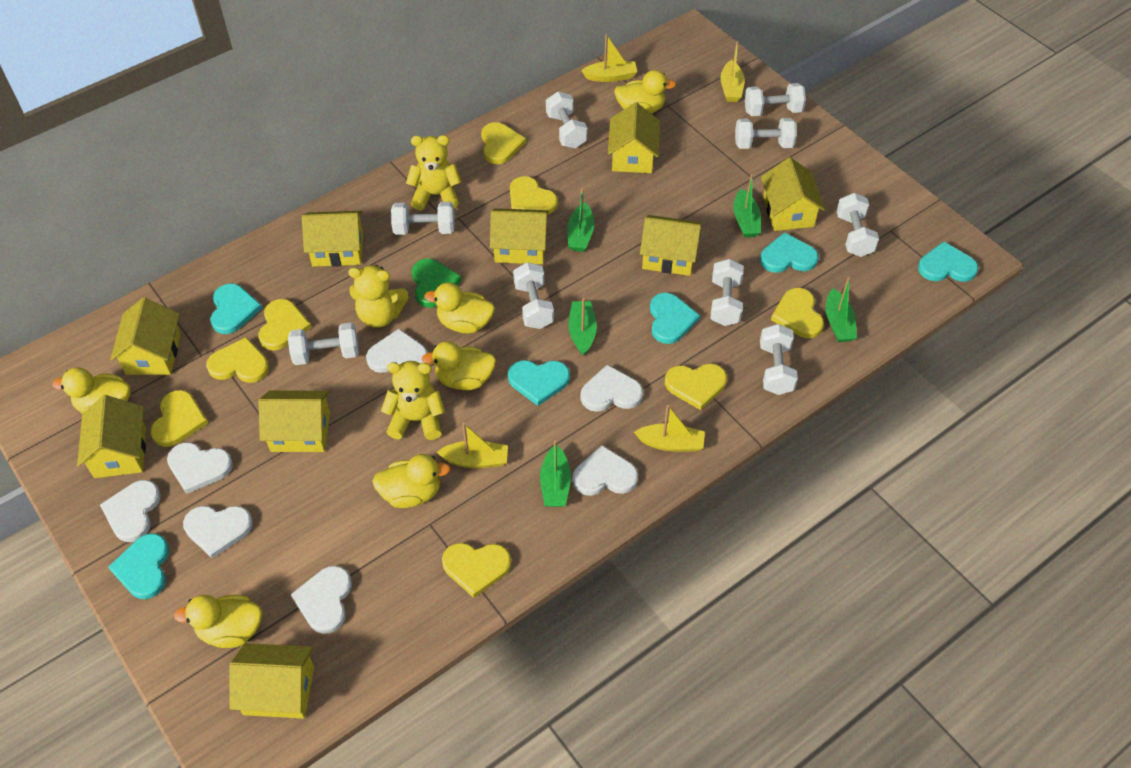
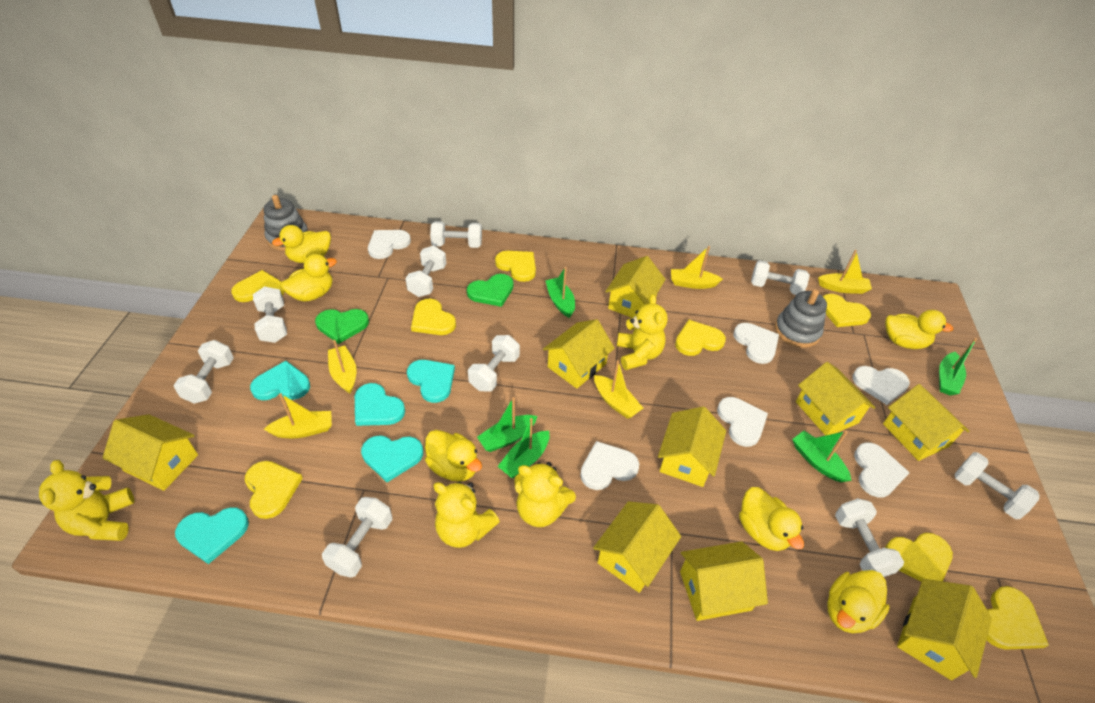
green heart: 1 -> 2
grey stacking toy: 0 -> 2
turquoise heart: 6 -> 5
white heart: 7 -> 6
yellow boat: 4 -> 5
yellow teddy bear: 3 -> 4

